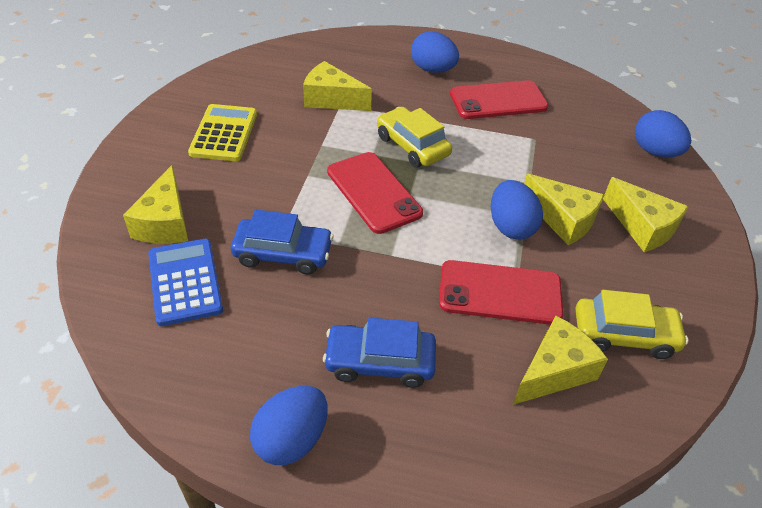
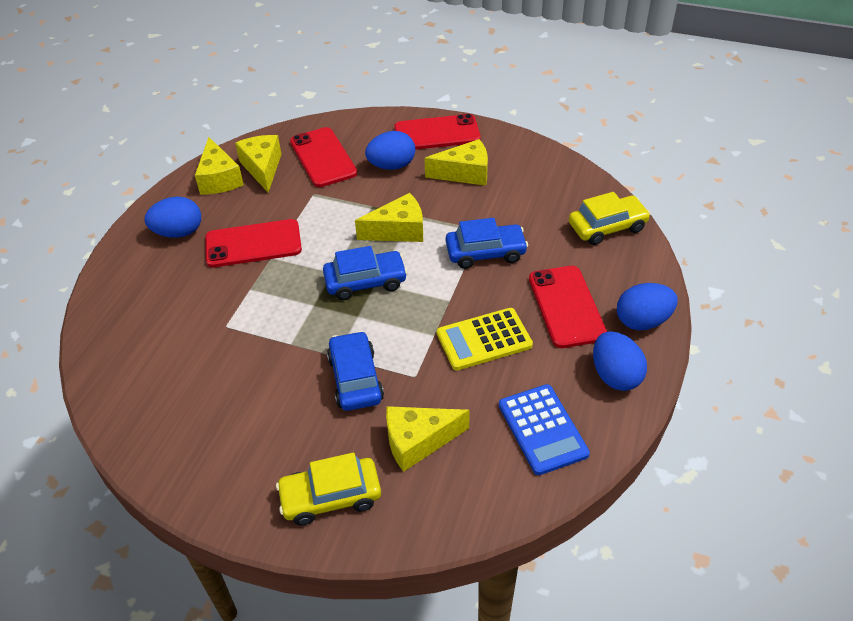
blue car: 2 -> 3
red phone: 3 -> 4

